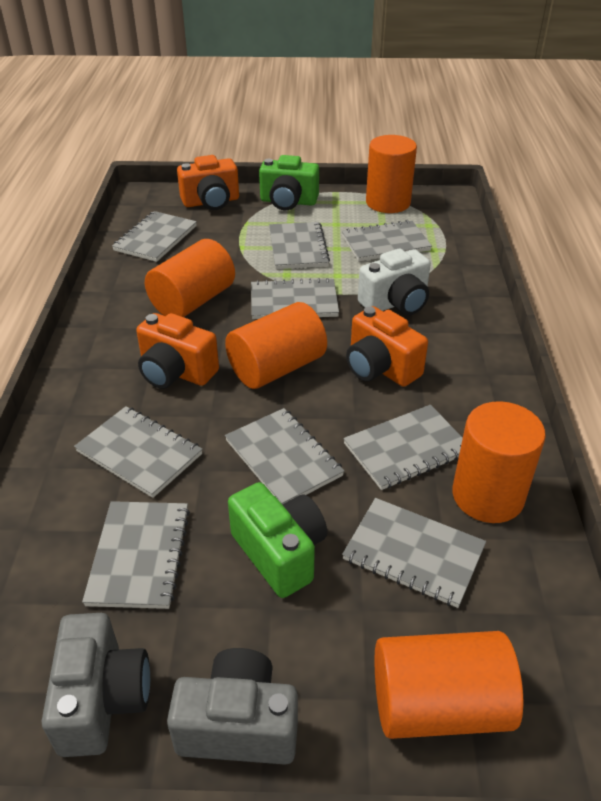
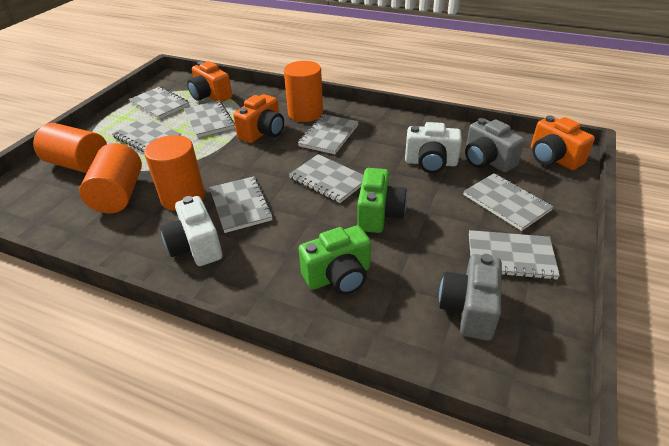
grey notebook: 9 -> 8
orange cylinder: 5 -> 4
white camera: 1 -> 2

